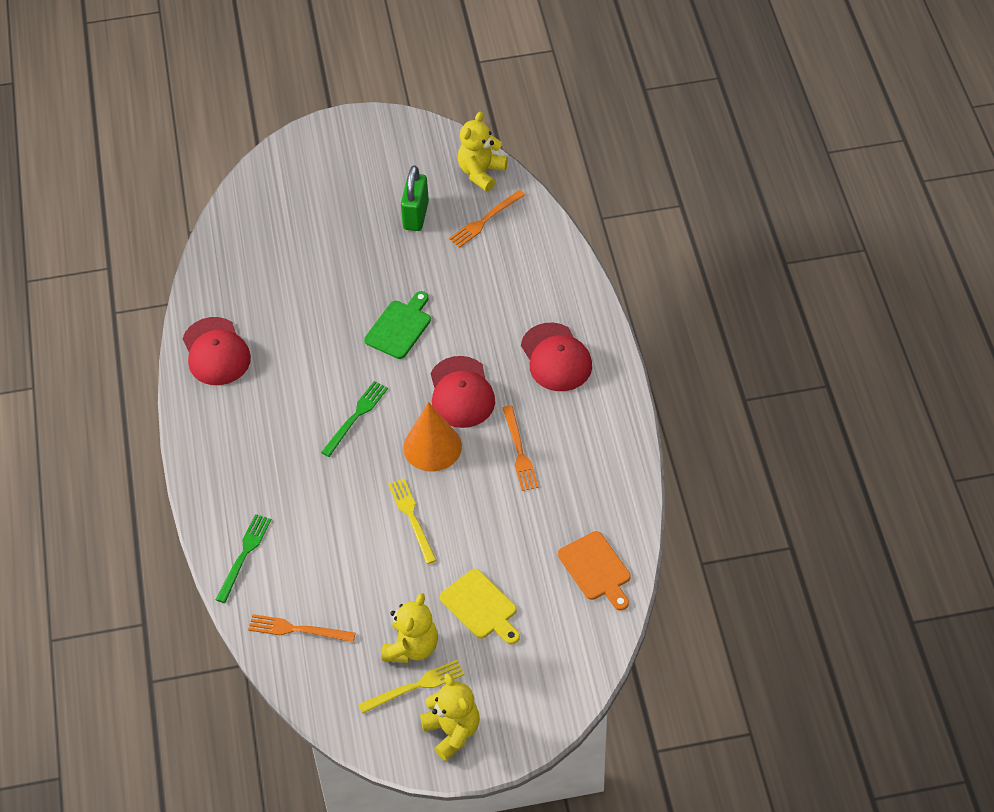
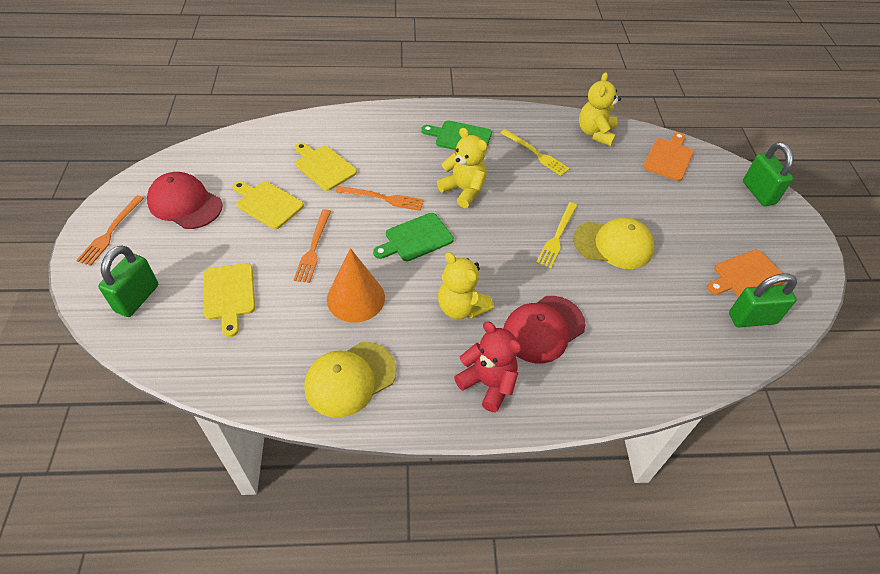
green cutting board: 1 -> 2
green fork: 2 -> 0
green padlock: 1 -> 3
orange cutting board: 1 -> 2
red cap: 3 -> 2
red teddy bear: 0 -> 1
yellow cap: 0 -> 2
yellow cutting board: 1 -> 3

